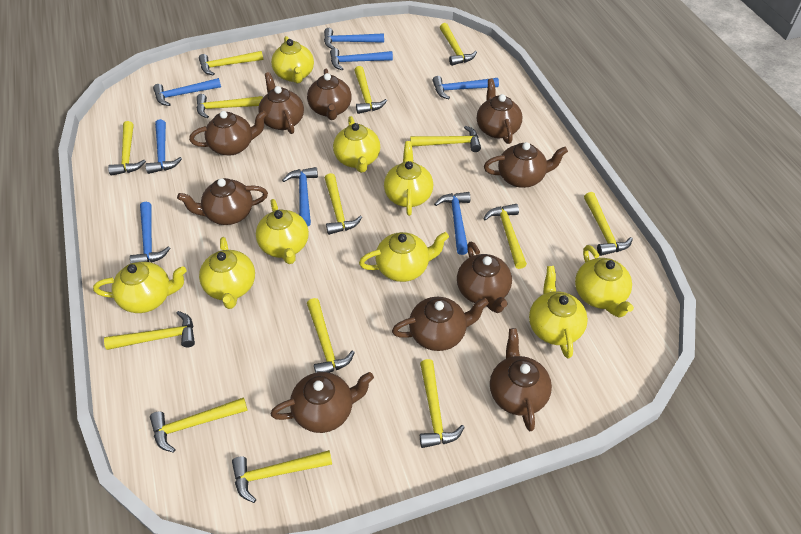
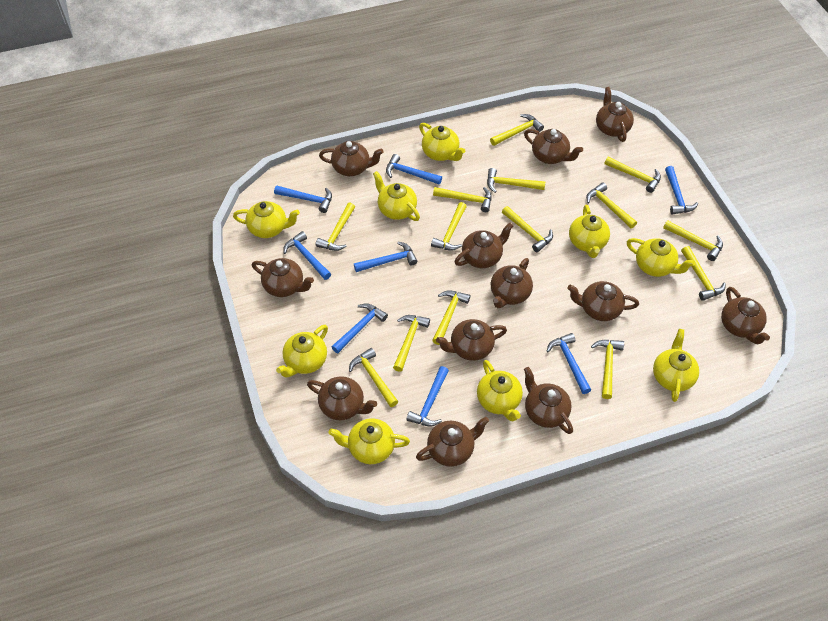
brown teapot: 10 -> 12

